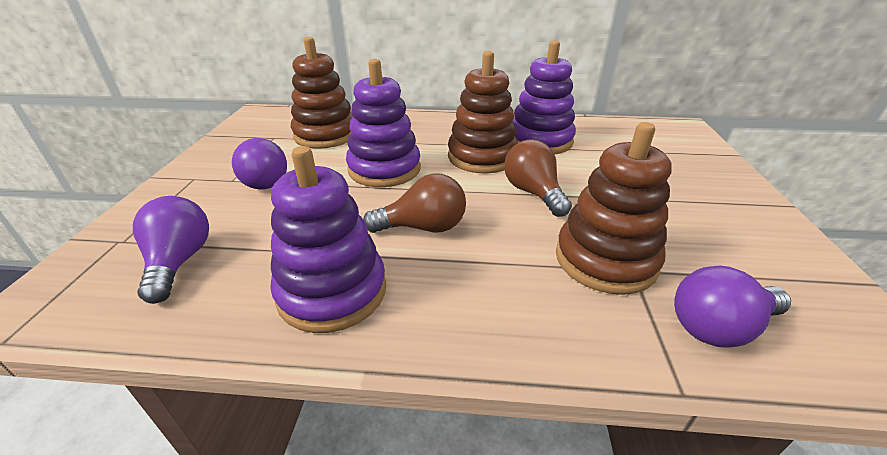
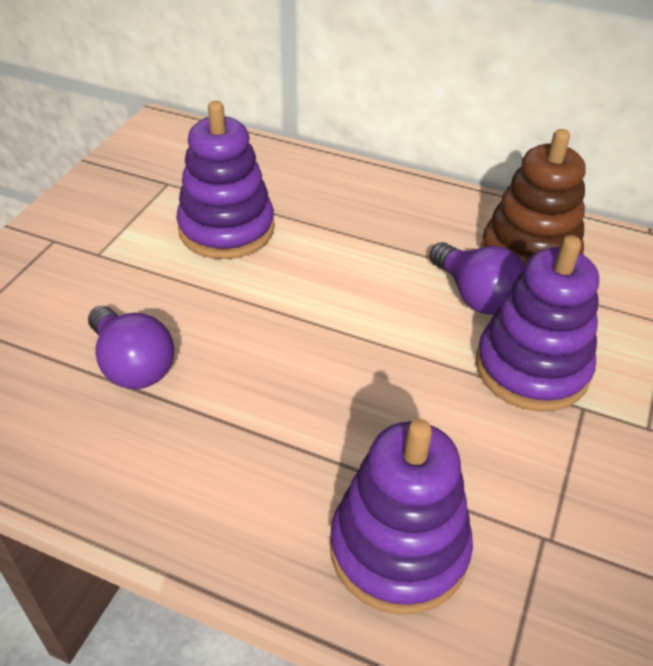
brown light bulb: 2 -> 0
brown stacking toy: 3 -> 1
purple light bulb: 3 -> 2

